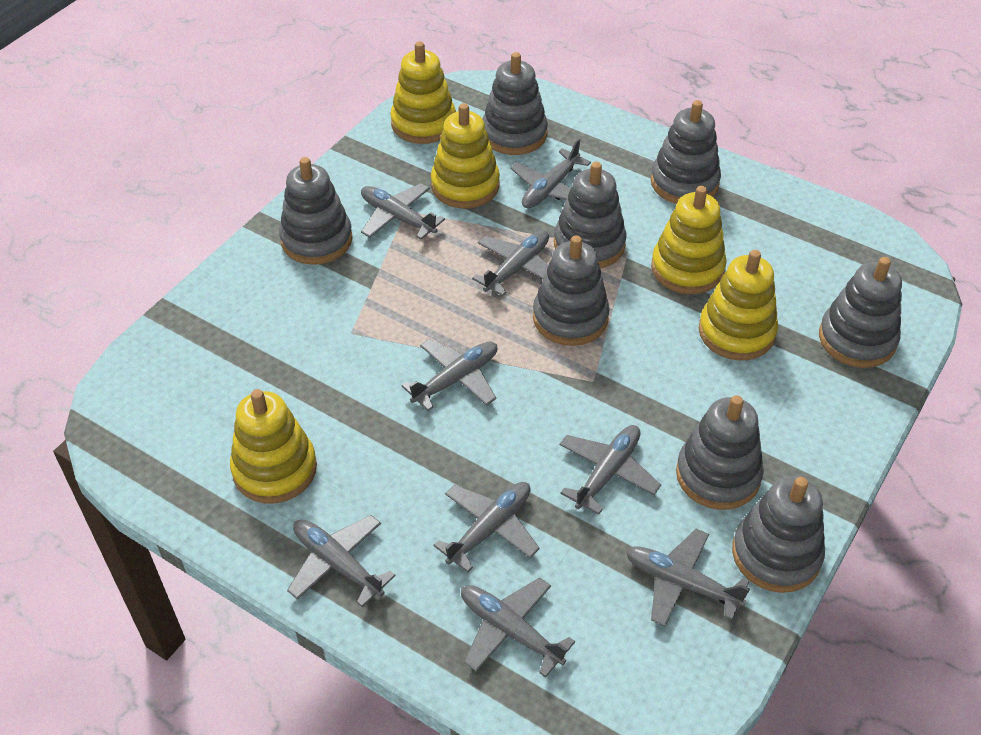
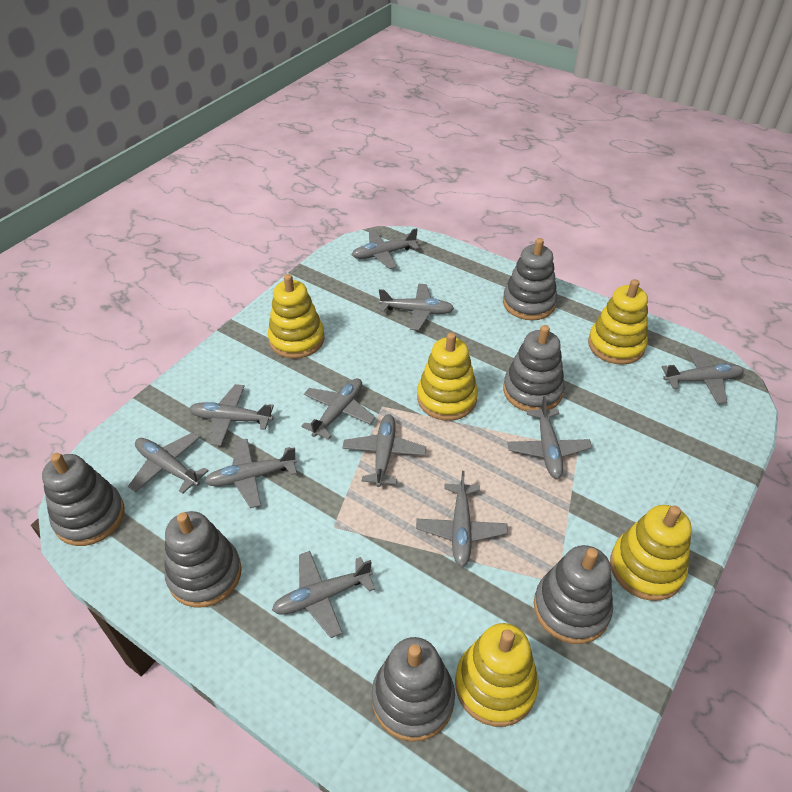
grey plane: 9 -> 11
grey stacking toy: 8 -> 6

